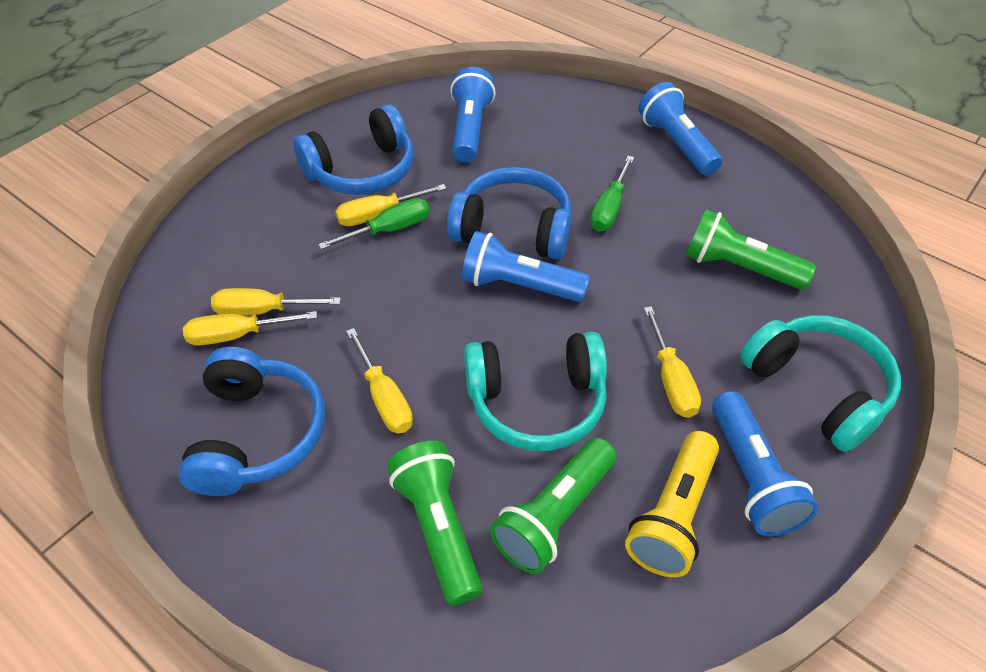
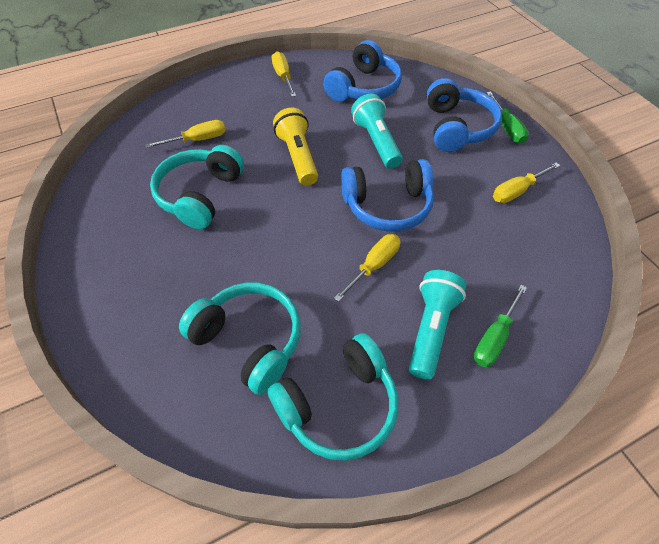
blue flashlight: 4 -> 0
green flashlight: 3 -> 0
turquoise flashlight: 0 -> 2
turquoise headphones: 2 -> 3
yellow screwdriver: 5 -> 4

